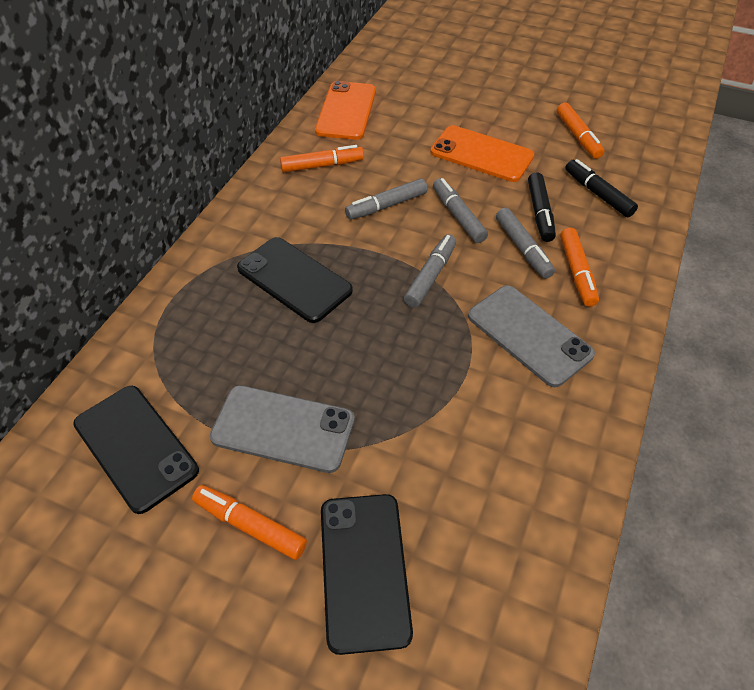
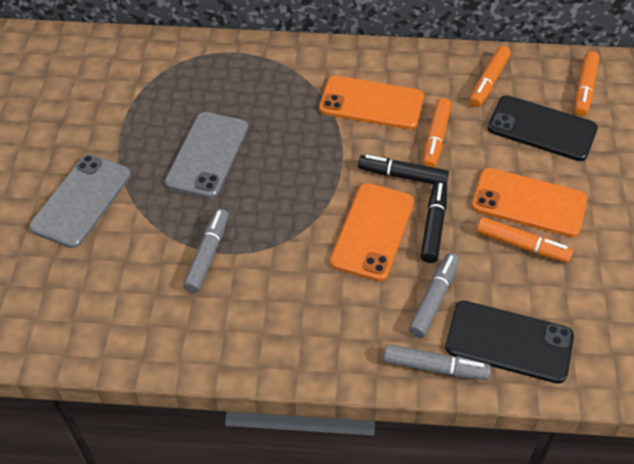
black phone: 3 -> 2
grey marker: 4 -> 3
orange phone: 2 -> 3

